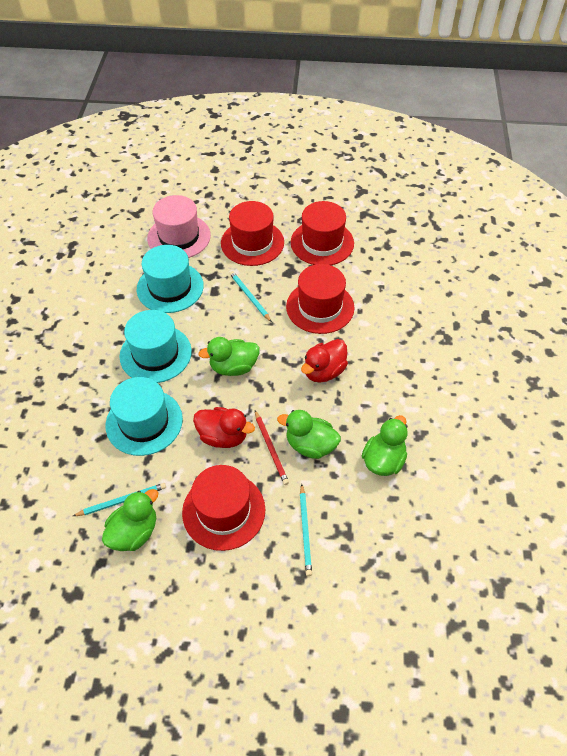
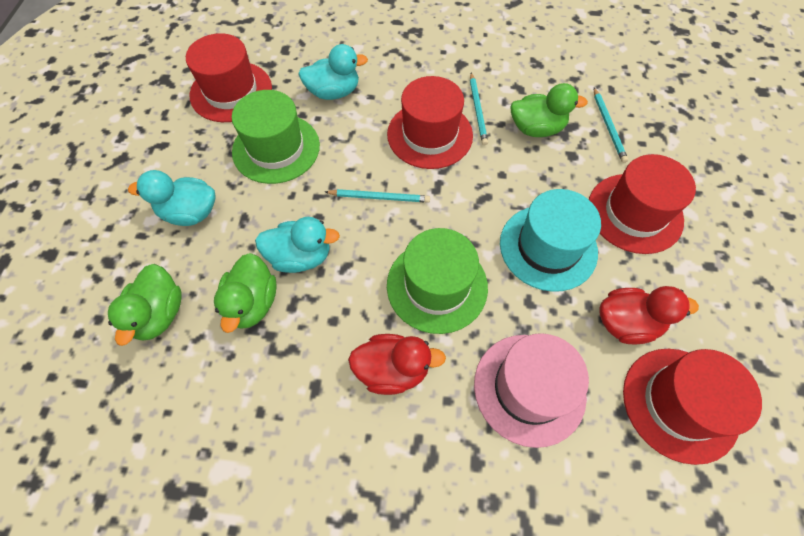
green duck: 4 -> 3
green hat: 0 -> 2
red pencil: 1 -> 0
turquoise duck: 0 -> 3
turquoise hat: 3 -> 1

